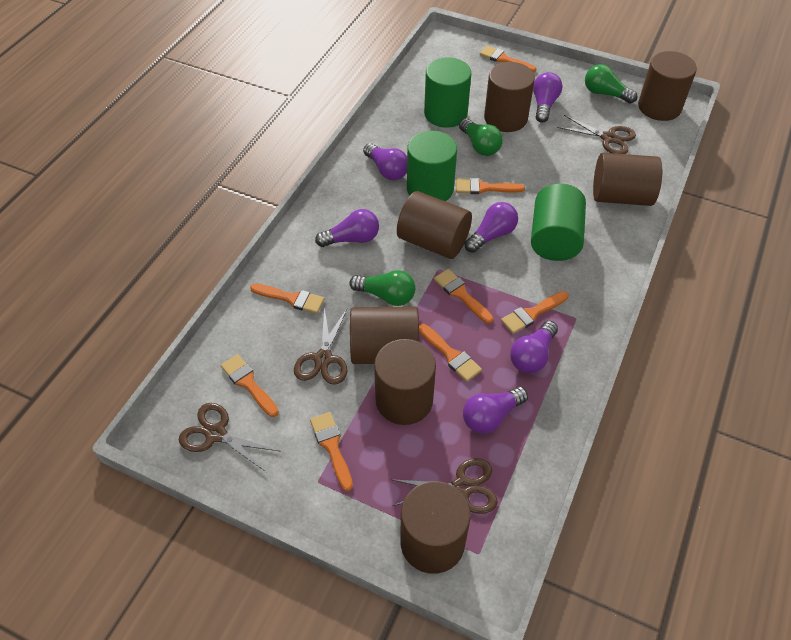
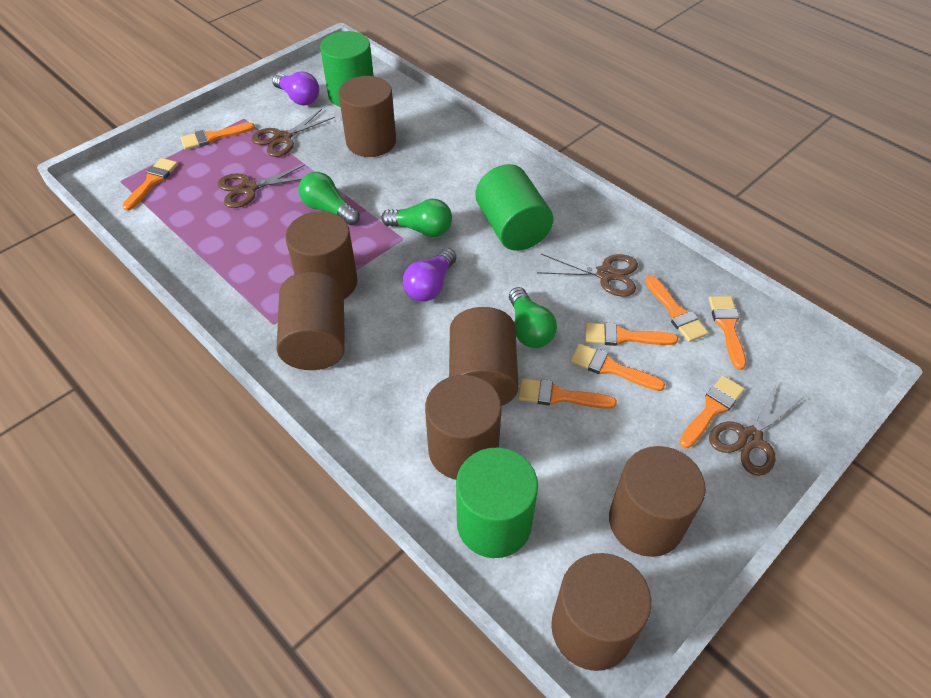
purple light bulb: 6 -> 2

